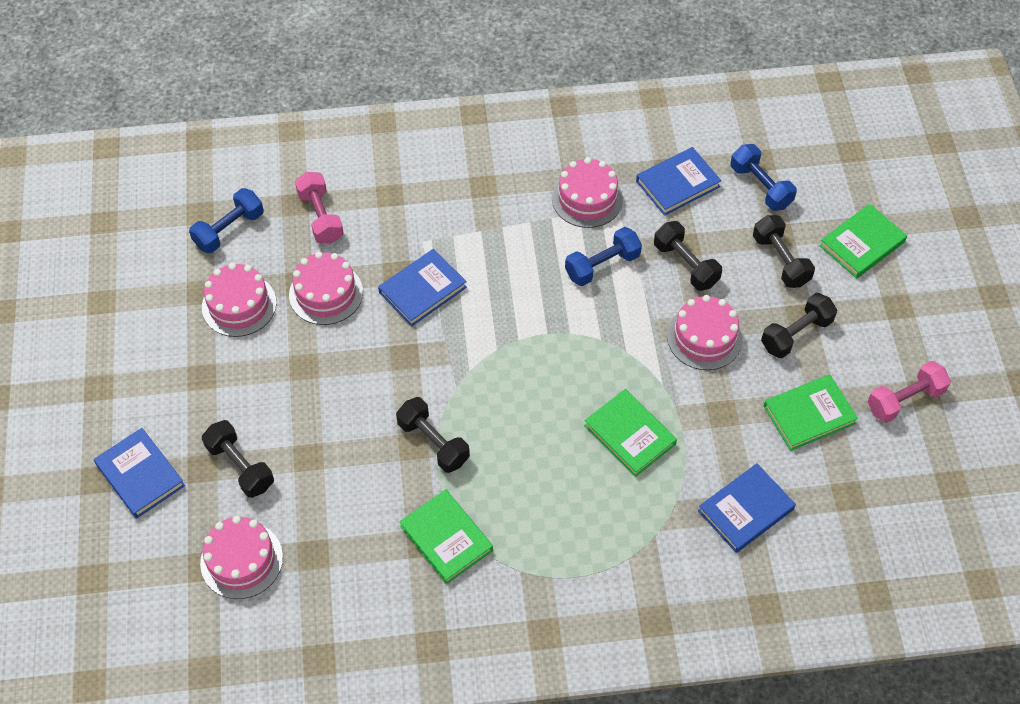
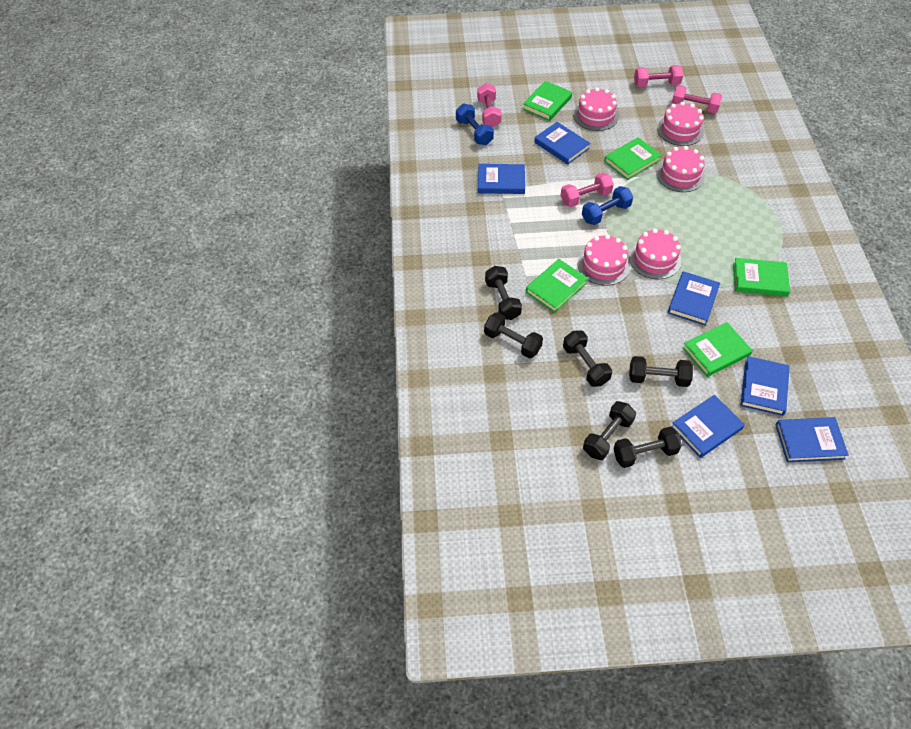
black dumbbell: 5 -> 6
blue book: 4 -> 6
blue dumbbell: 3 -> 2
green book: 4 -> 5
pink dumbbell: 2 -> 4

